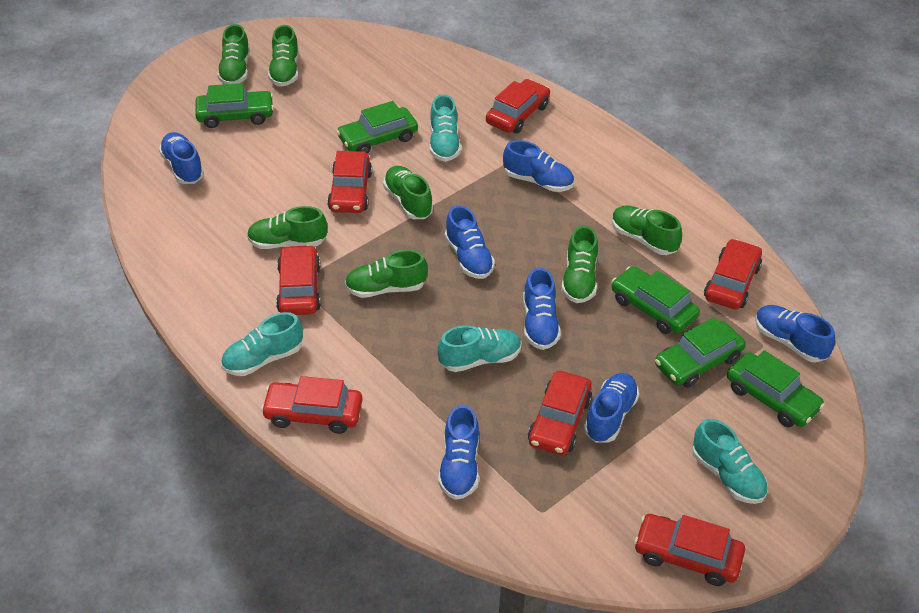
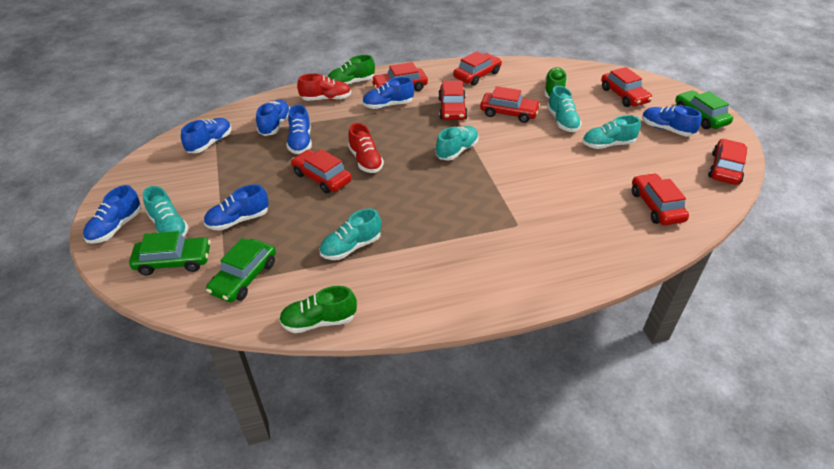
green car: 5 -> 3
green shoe: 7 -> 3
red car: 7 -> 8
red shoe: 0 -> 2
turquoise shoe: 4 -> 5

